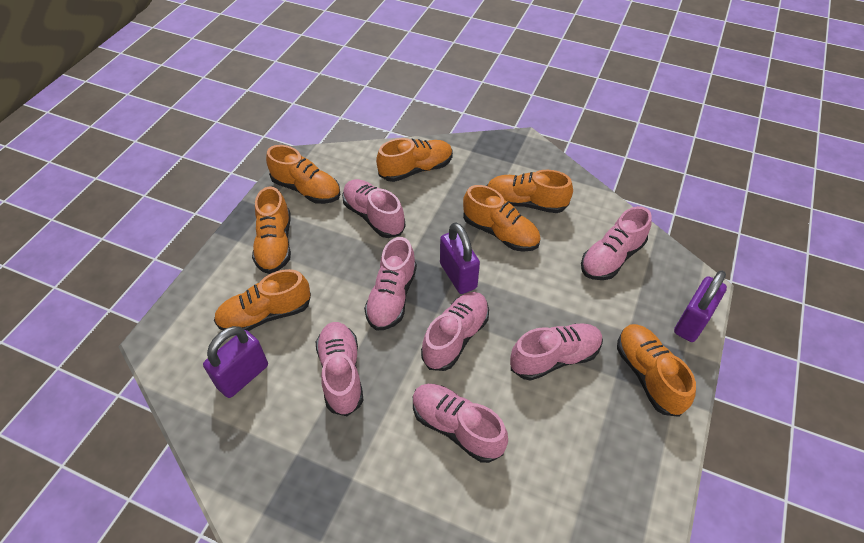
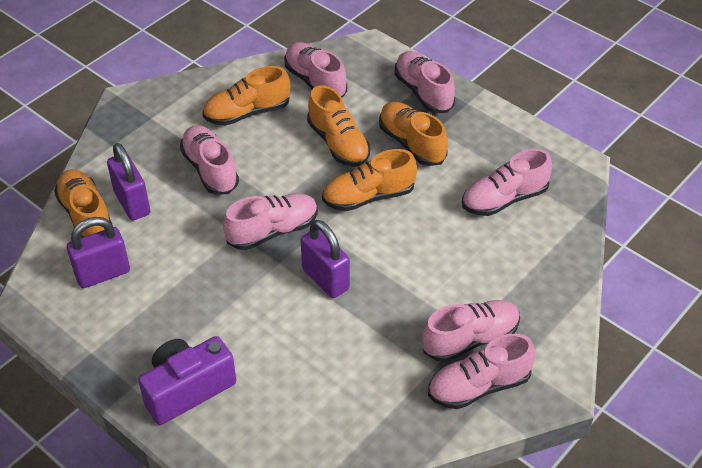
orange shoe: 7 -> 5
purple camera: 0 -> 1

